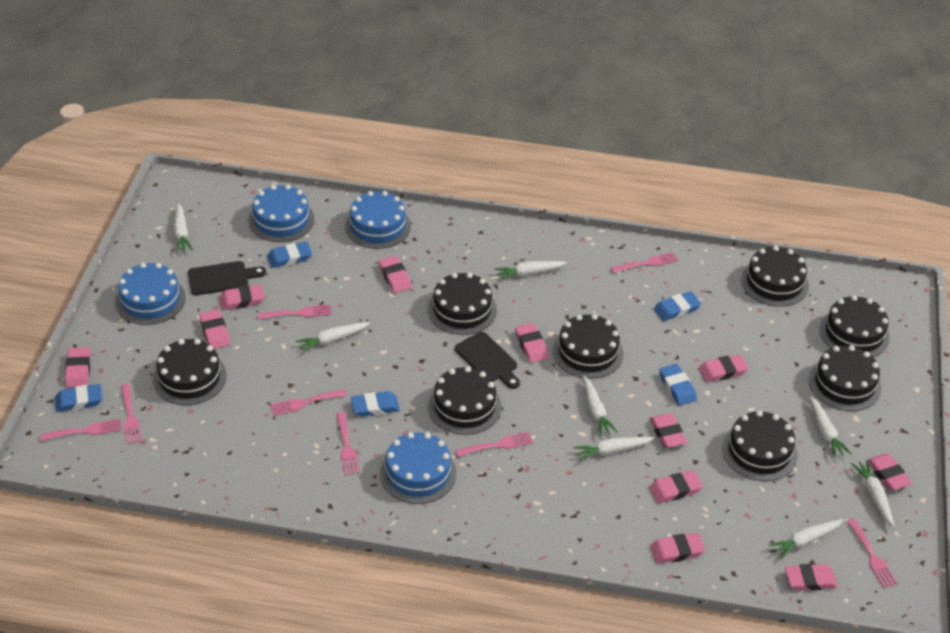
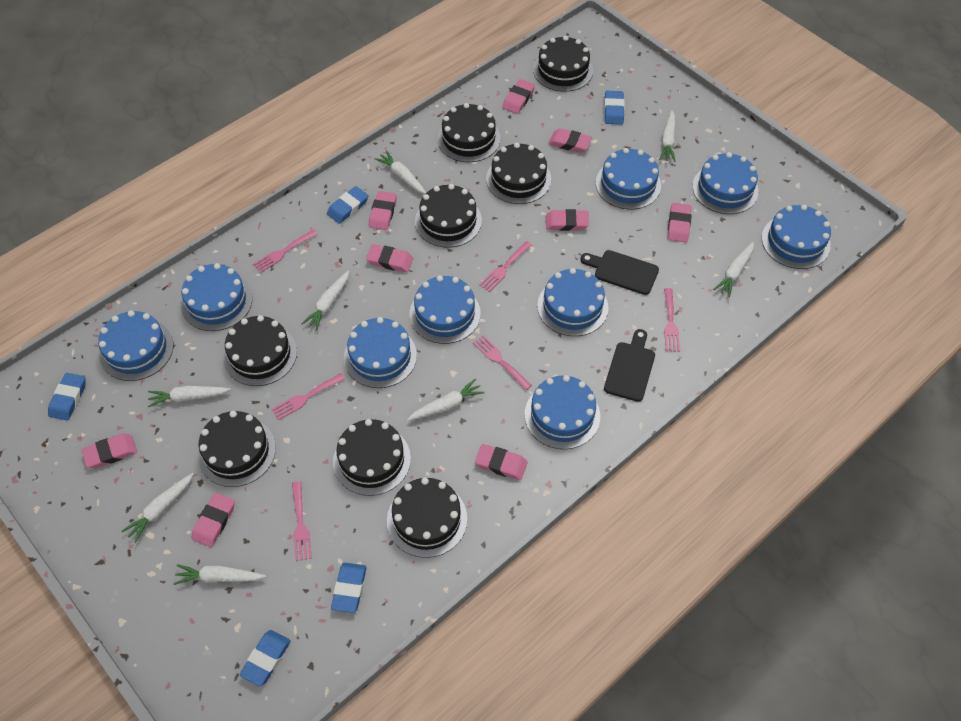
blue cake: 4 -> 9
pink eraser: 11 -> 9
pink fork: 8 -> 6

